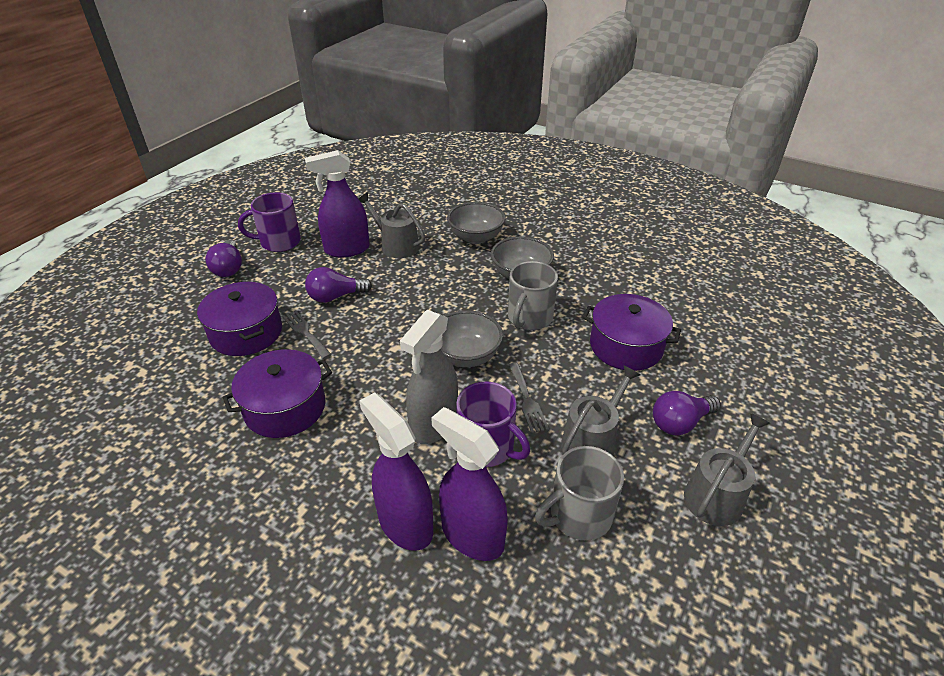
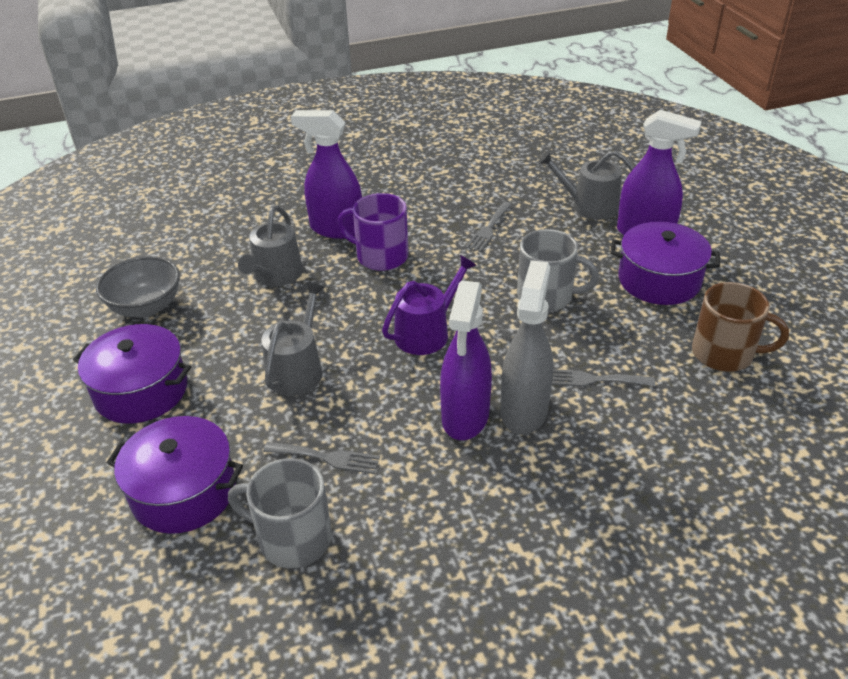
brown mug: 0 -> 1
grey bowl: 3 -> 1
grey fork: 2 -> 3
purple light bulb: 3 -> 0
purple mug: 2 -> 1
purple watering can: 0 -> 1

